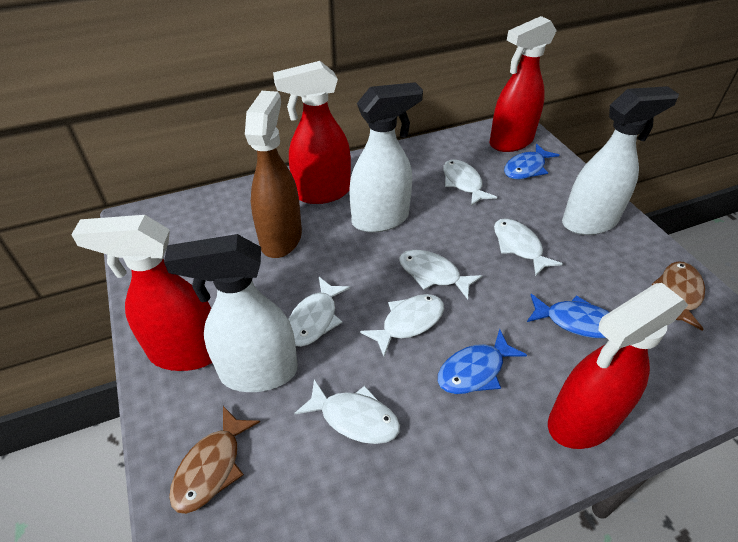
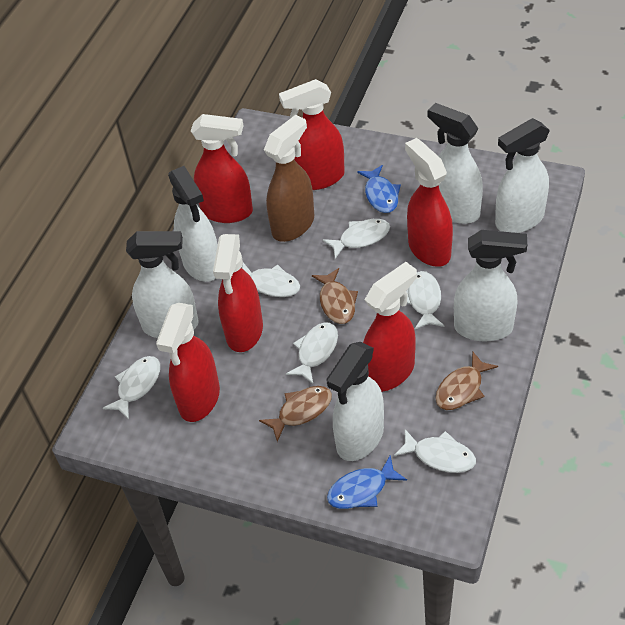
blue fish: 3 -> 2
brown fish: 2 -> 3
red spray bottle: 4 -> 6
white spray bottle: 3 -> 6

